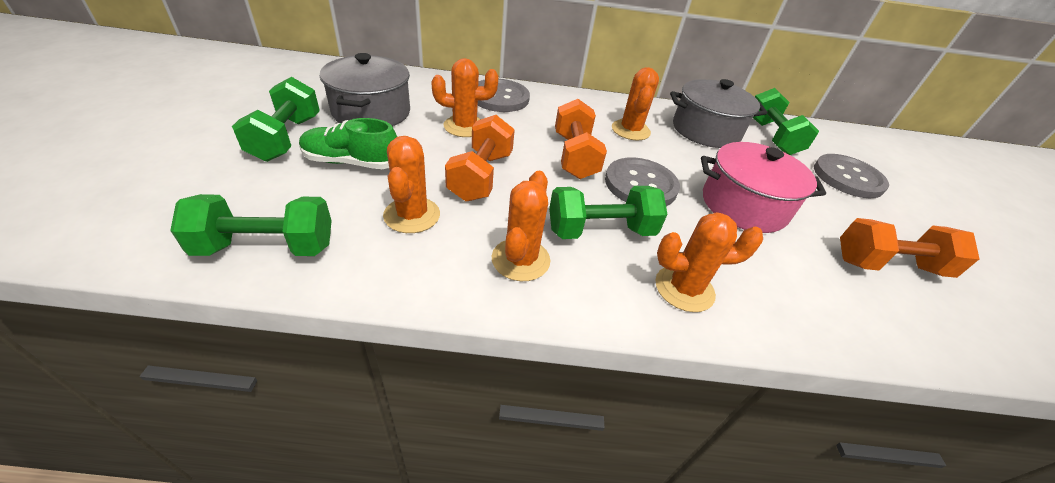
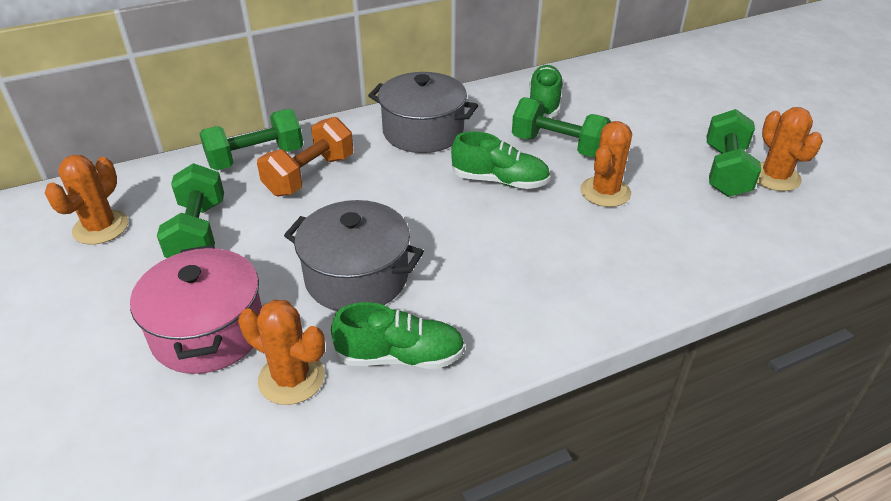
green shoe: 1 -> 3
grey button: 3 -> 0
orange cactus: 5 -> 4
orange dumbbell: 3 -> 1

